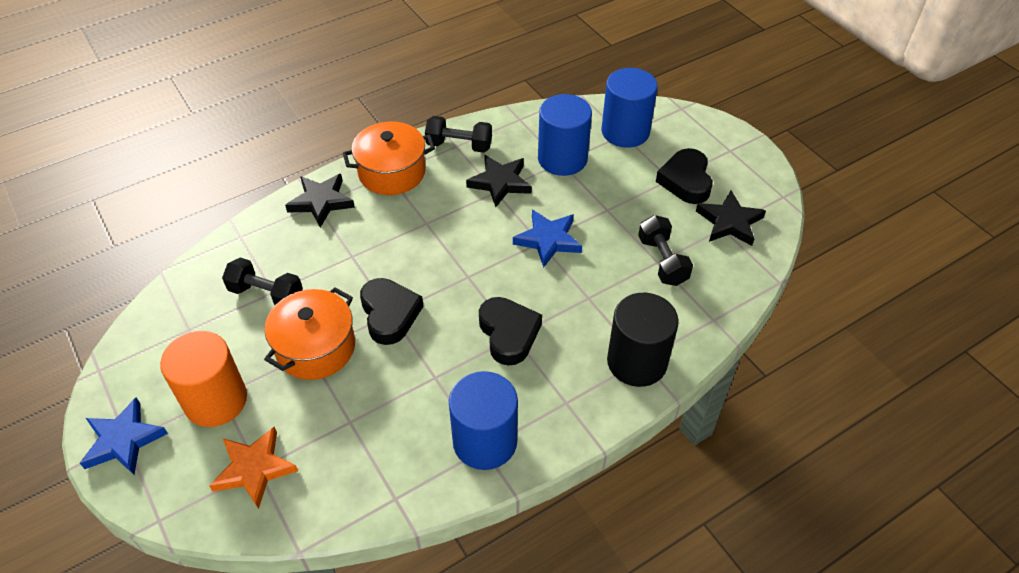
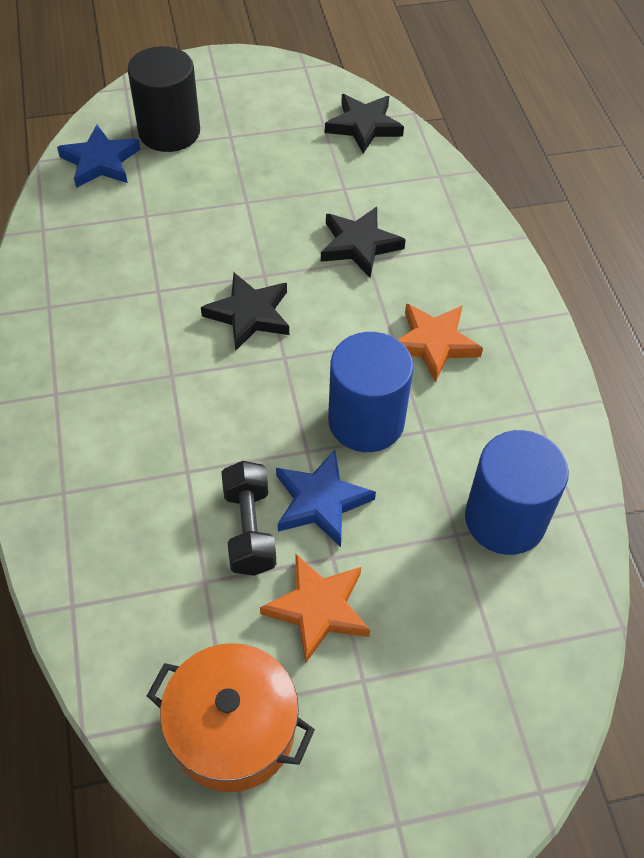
black dumbbell: 3 -> 1
black heart: 3 -> 0
blue cylinder: 3 -> 2
orange cylinder: 1 -> 0
orange pot: 2 -> 1
orange star: 1 -> 2

